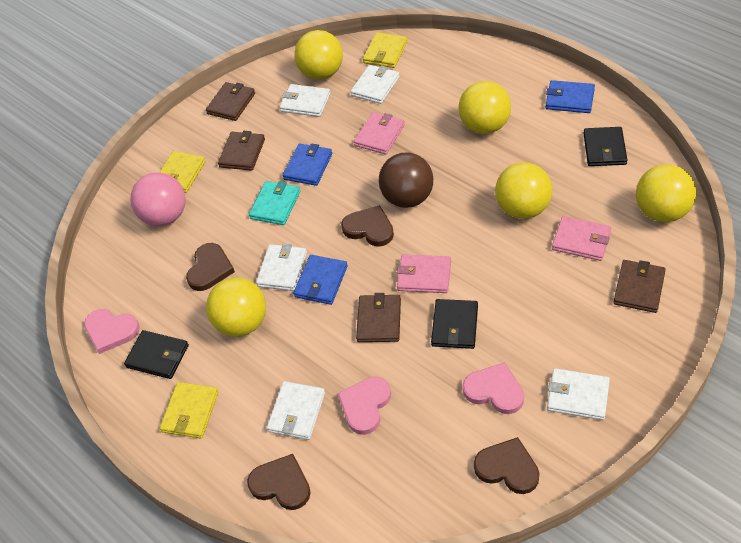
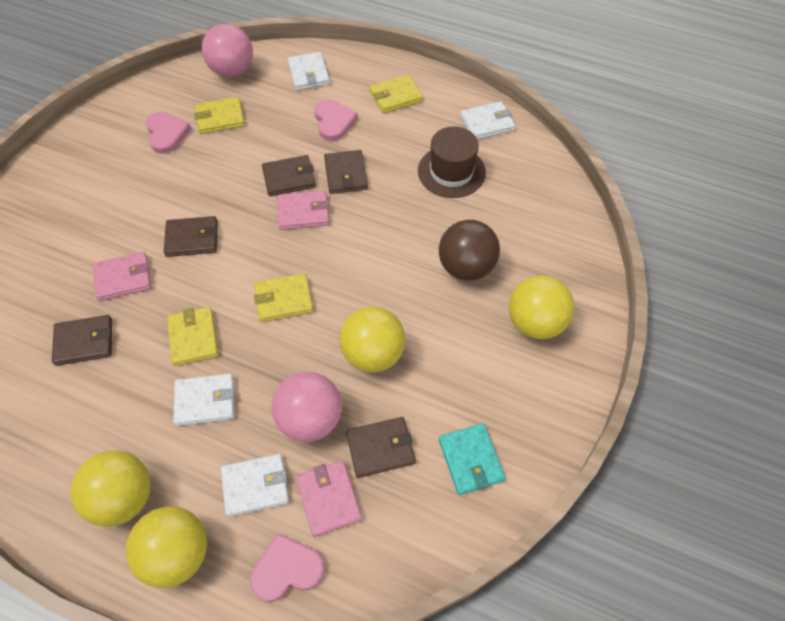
black wallet: 3 -> 0
blue wallet: 3 -> 0
brown hat: 0 -> 1
brown heart: 4 -> 0
brown wallet: 4 -> 5
pink ball: 1 -> 2
white wallet: 5 -> 4
yellow ball: 5 -> 4
yellow wallet: 3 -> 4

